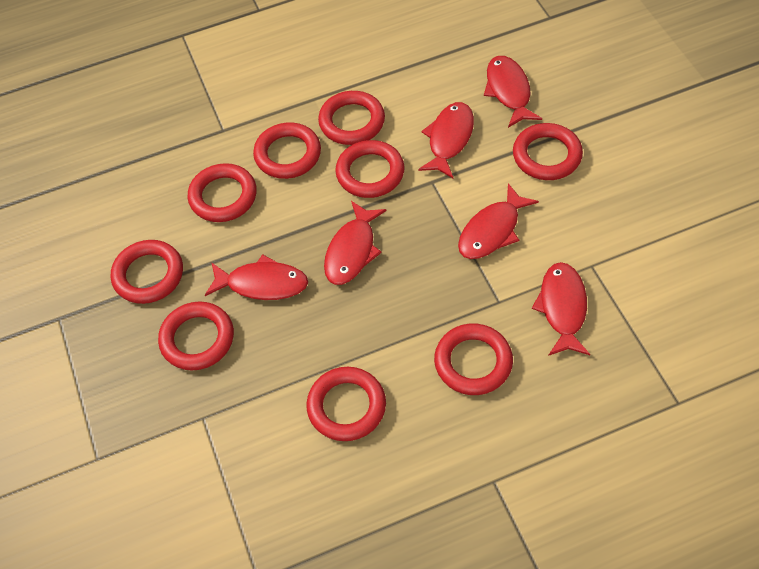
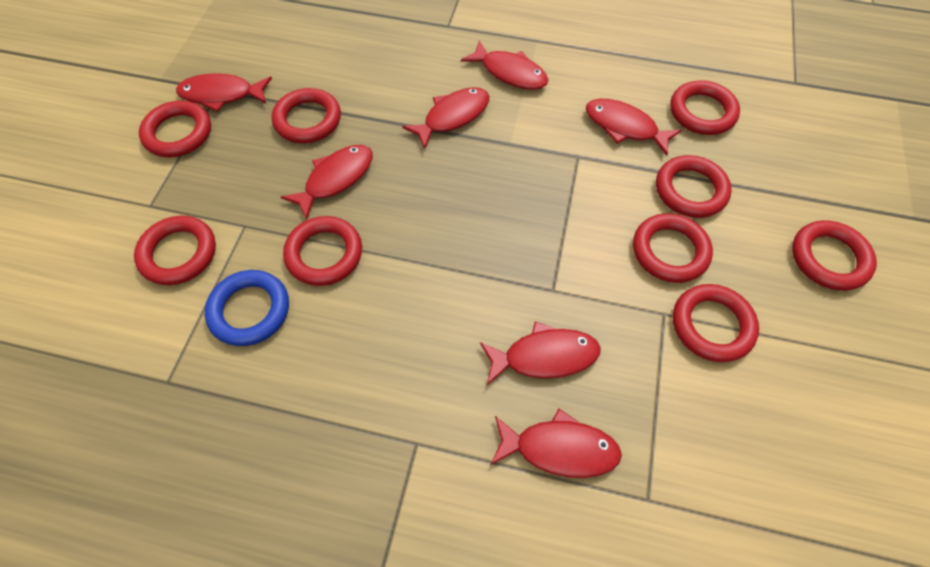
blue ring: 0 -> 1
red fish: 6 -> 7

